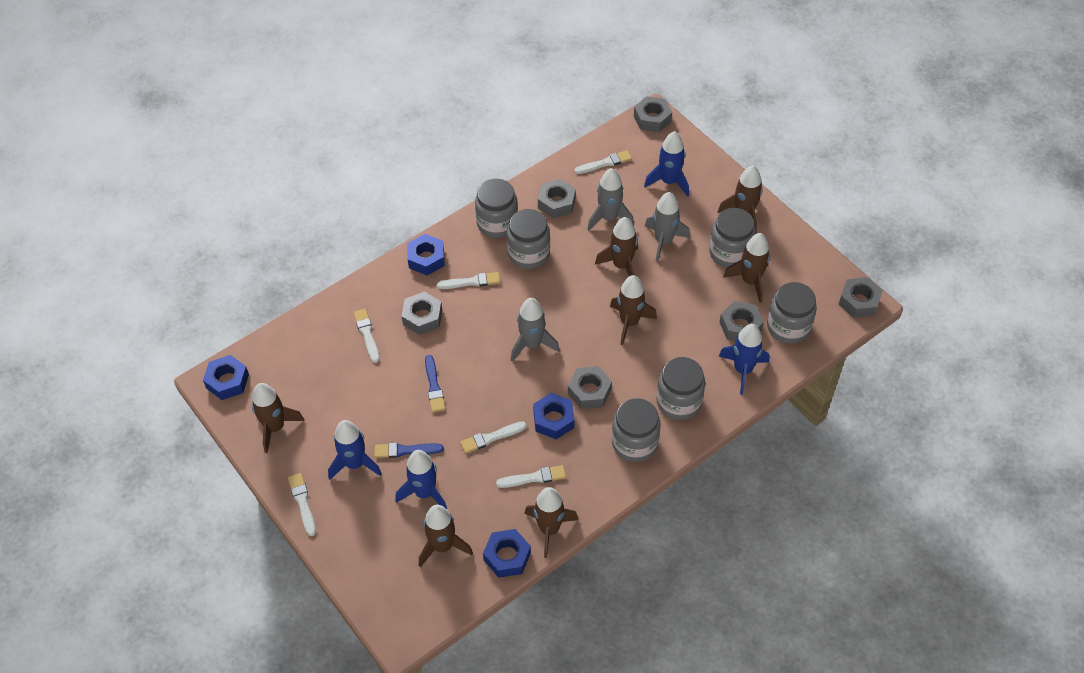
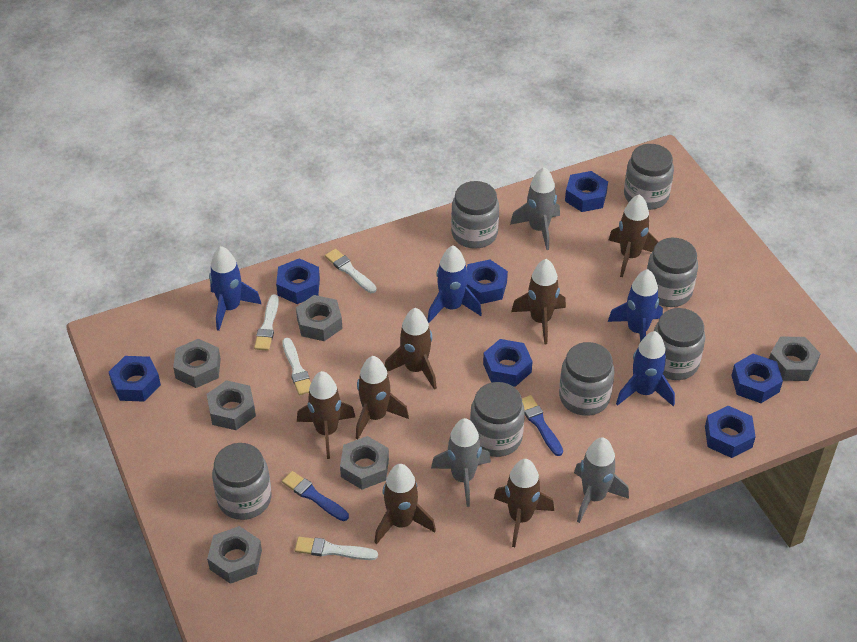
blue nut: 4 -> 7
grey jar: 6 -> 7
white brush: 6 -> 4

